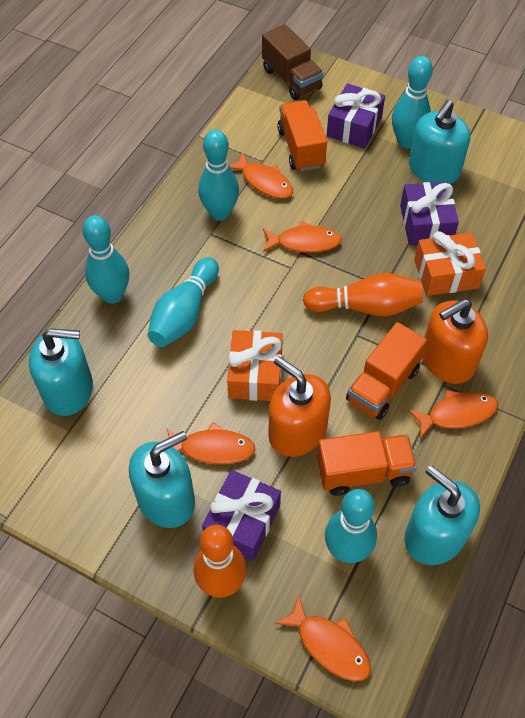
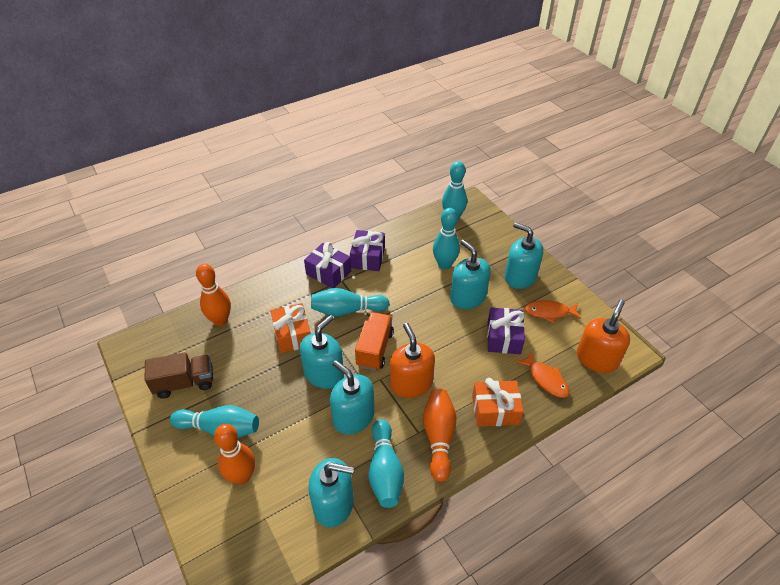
orange bowling pin: 2 -> 3
orange fish: 5 -> 2
orange truck: 3 -> 1
turquoise soap dispenser: 4 -> 5

